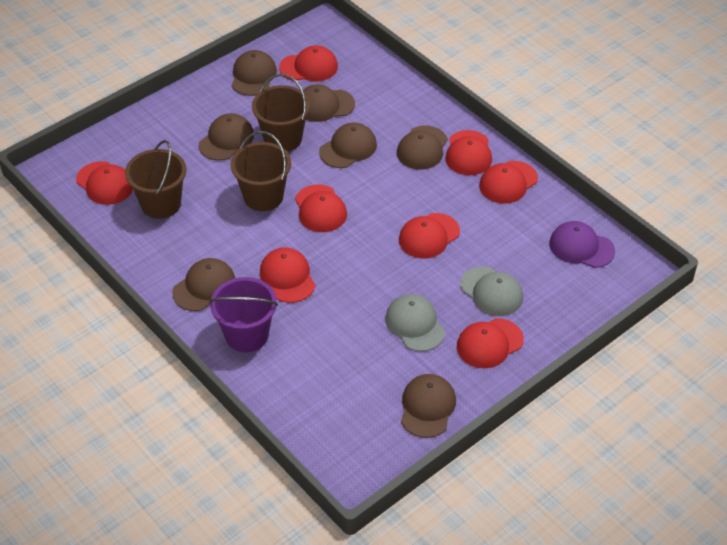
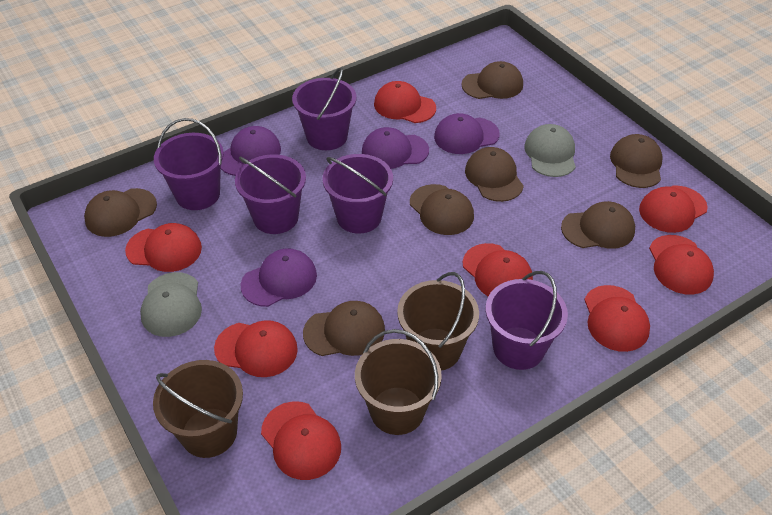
purple bucket: 1 -> 5
purple cap: 1 -> 4

